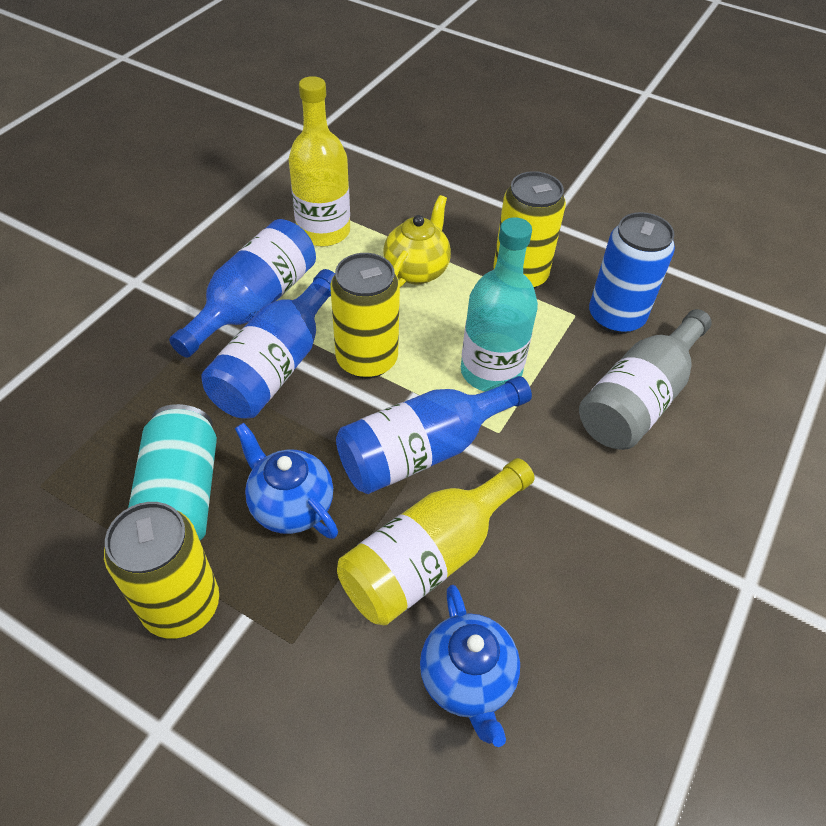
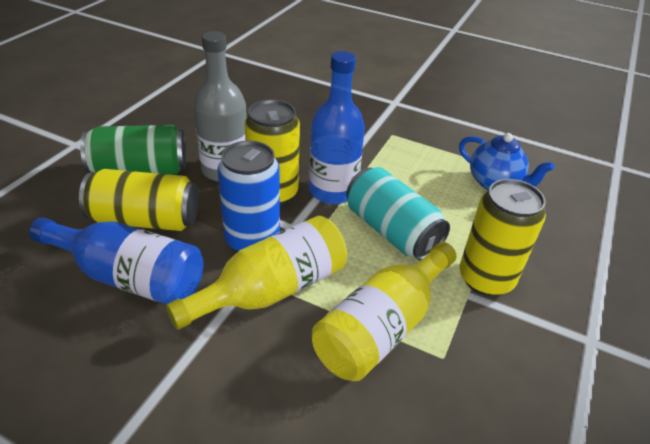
blue bottle: 3 -> 2
blue teapot: 2 -> 1
green can: 0 -> 1
turquoise bottle: 1 -> 0
yellow teapot: 1 -> 0

